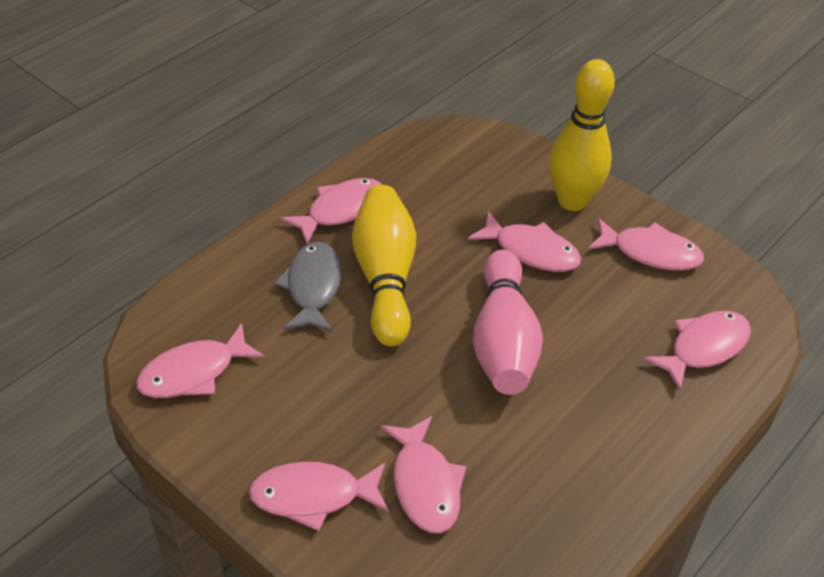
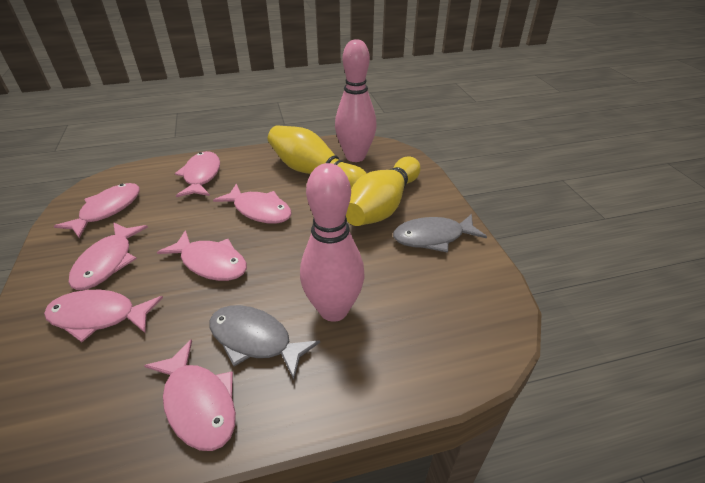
grey fish: 1 -> 2
pink bowling pin: 1 -> 2

